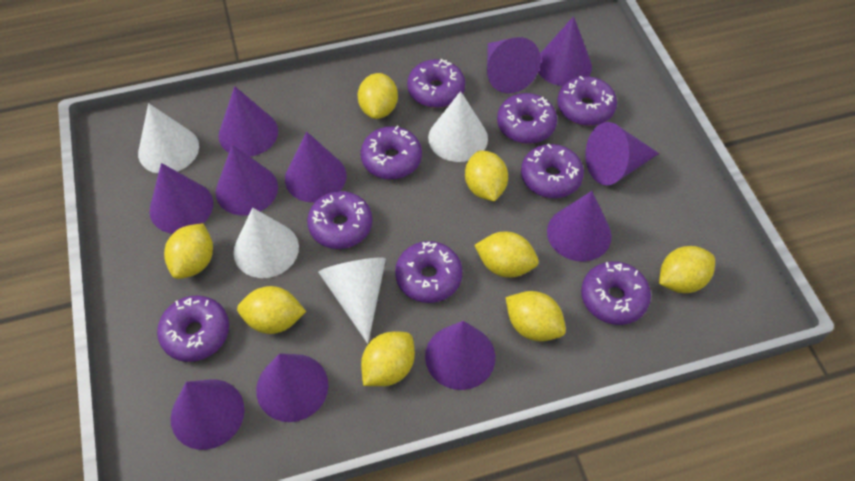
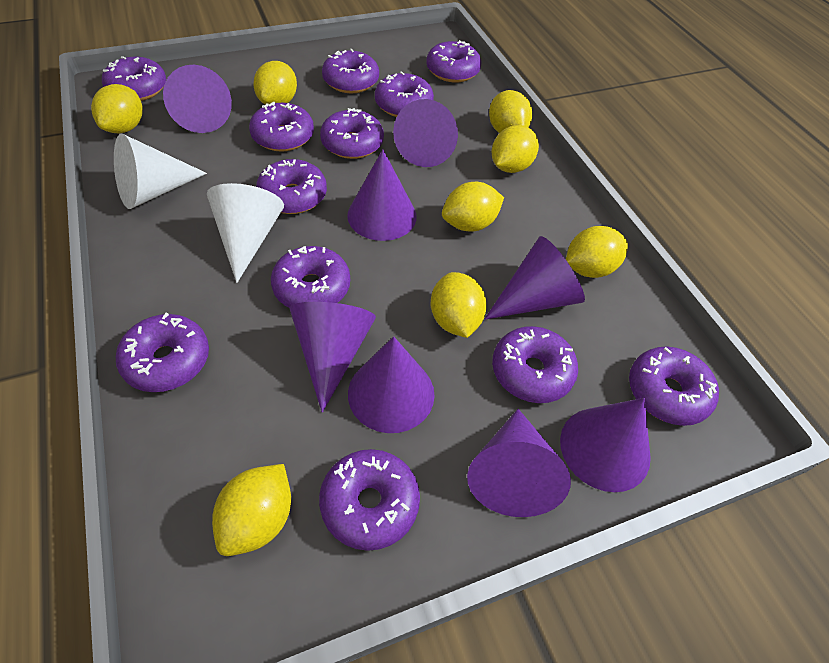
purple cone: 11 -> 8
purple donut: 9 -> 12
white cone: 4 -> 2

